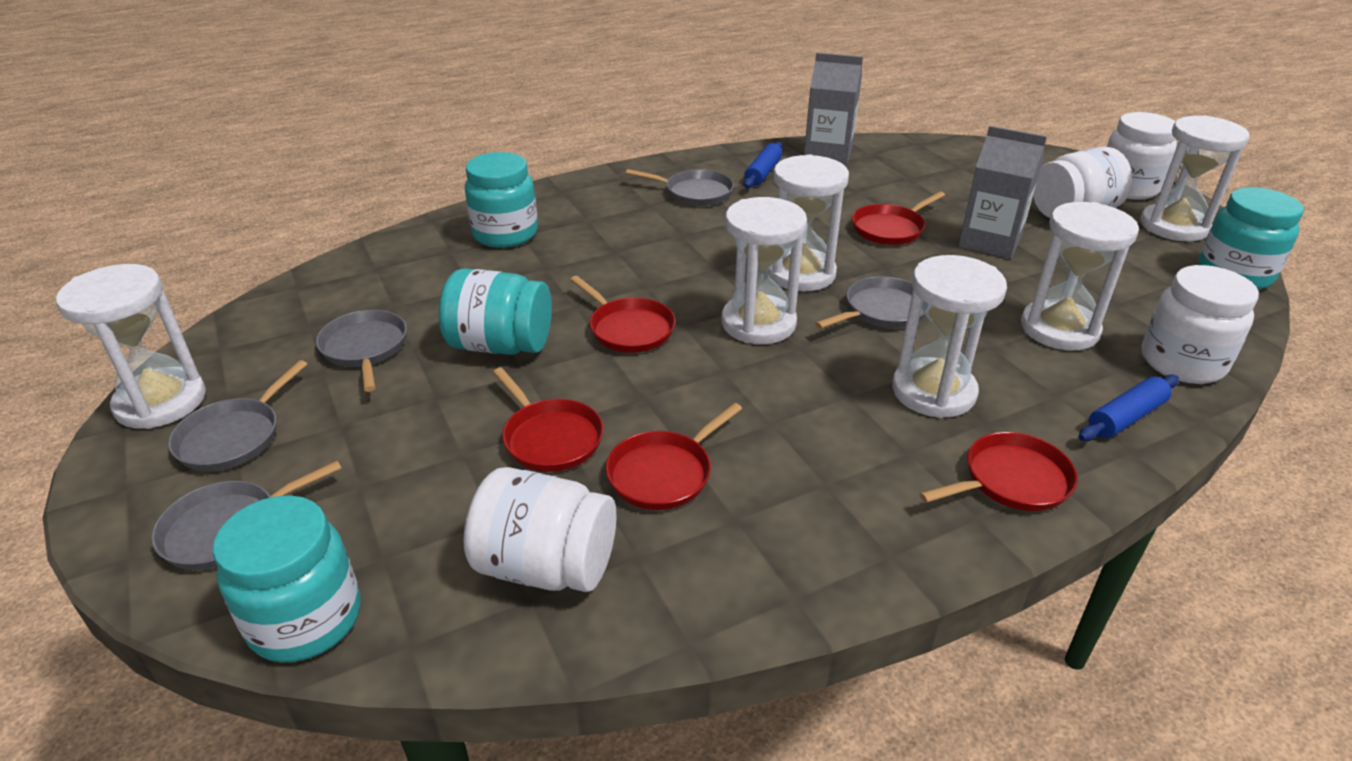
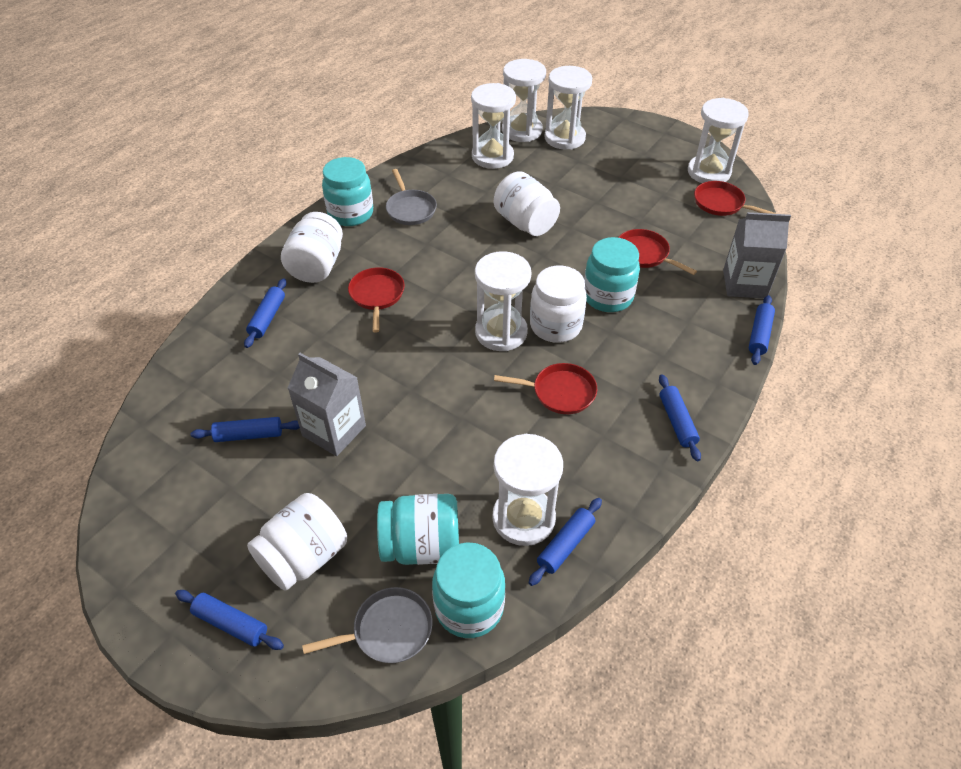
blue rolling pin: 2 -> 6
grey pan: 5 -> 2
red pan: 5 -> 4

